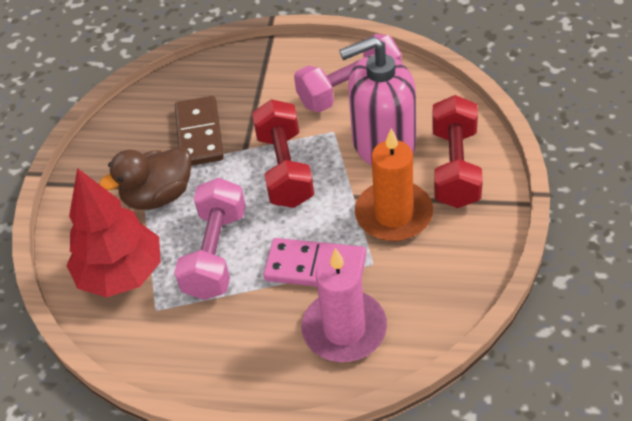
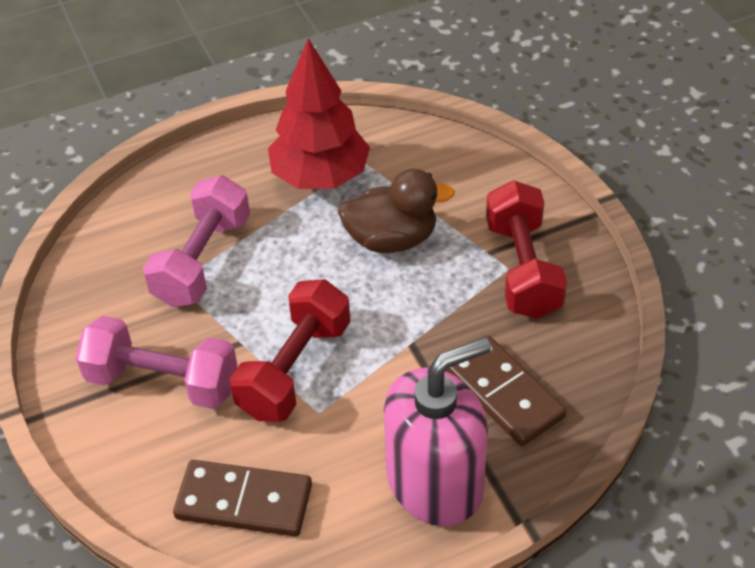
brown domino: 1 -> 2
orange candle: 1 -> 0
pink candle: 1 -> 0
pink domino: 1 -> 0

